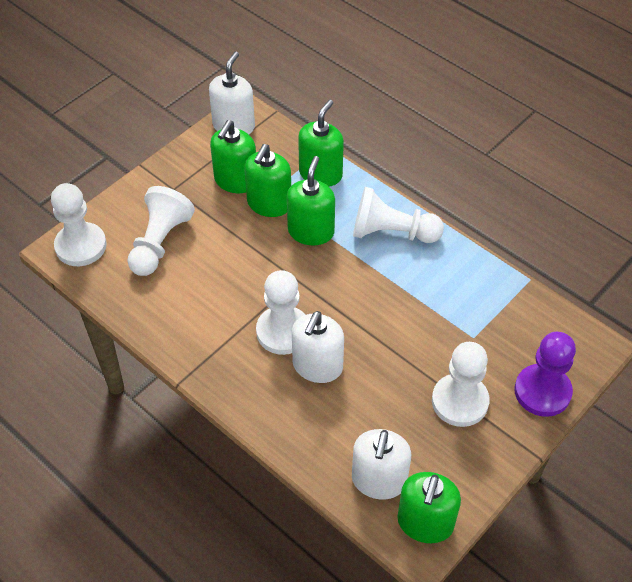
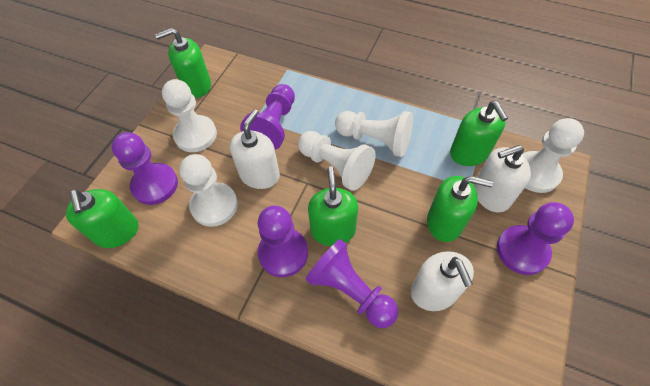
purple pawn: 1 -> 5

